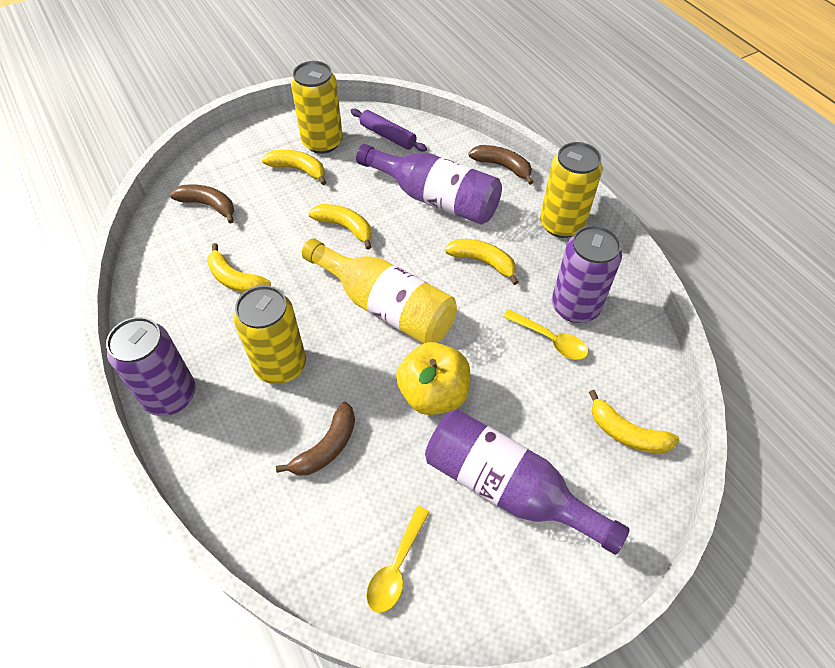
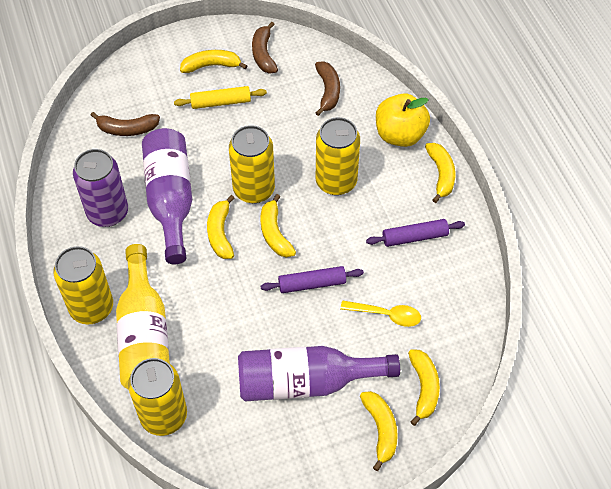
purple can: 2 -> 1
purple rolling pin: 1 -> 2
yellow banana: 5 -> 6
yellow can: 3 -> 4
yellow rolling pin: 0 -> 1
yellow spoon: 2 -> 1

